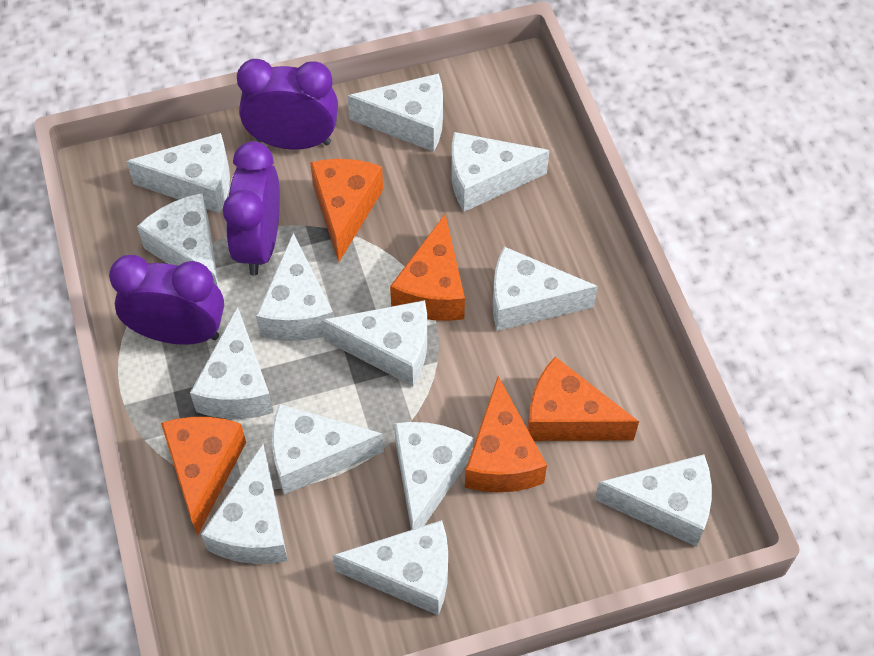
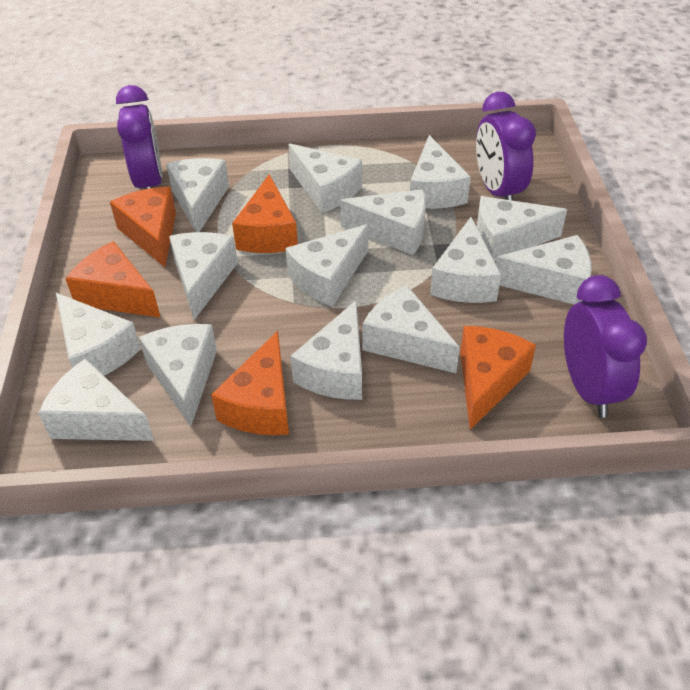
white cheese: 13 -> 14

